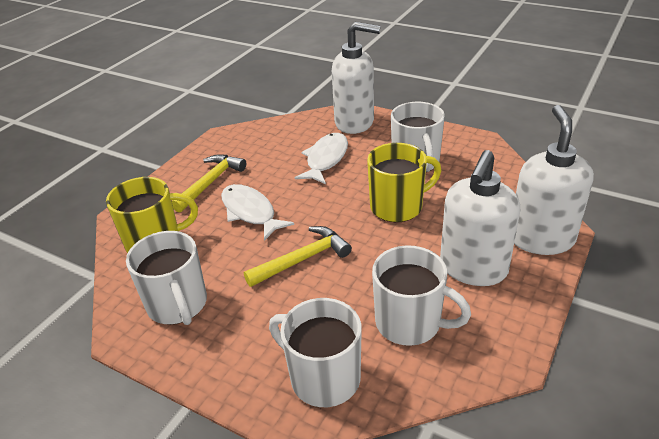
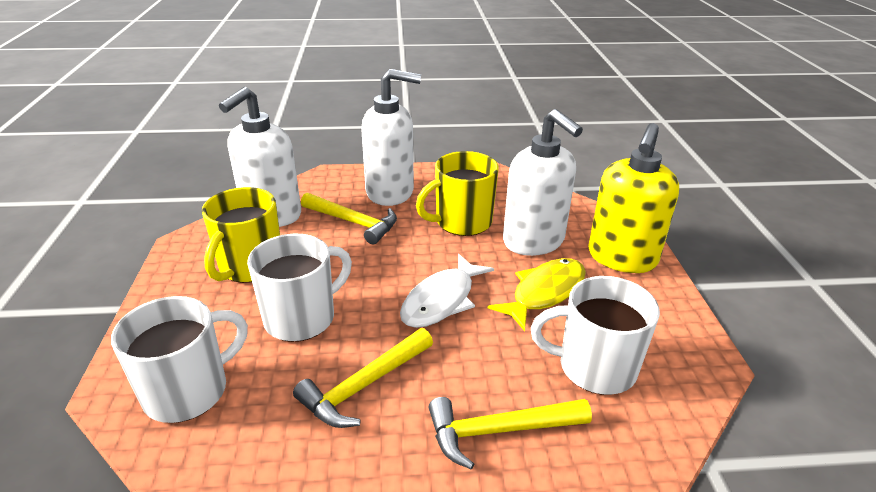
white fish: 2 -> 1
white mug: 4 -> 3
yellow fish: 0 -> 1
yellow hammer: 2 -> 3
yellow soap dispenser: 0 -> 1

